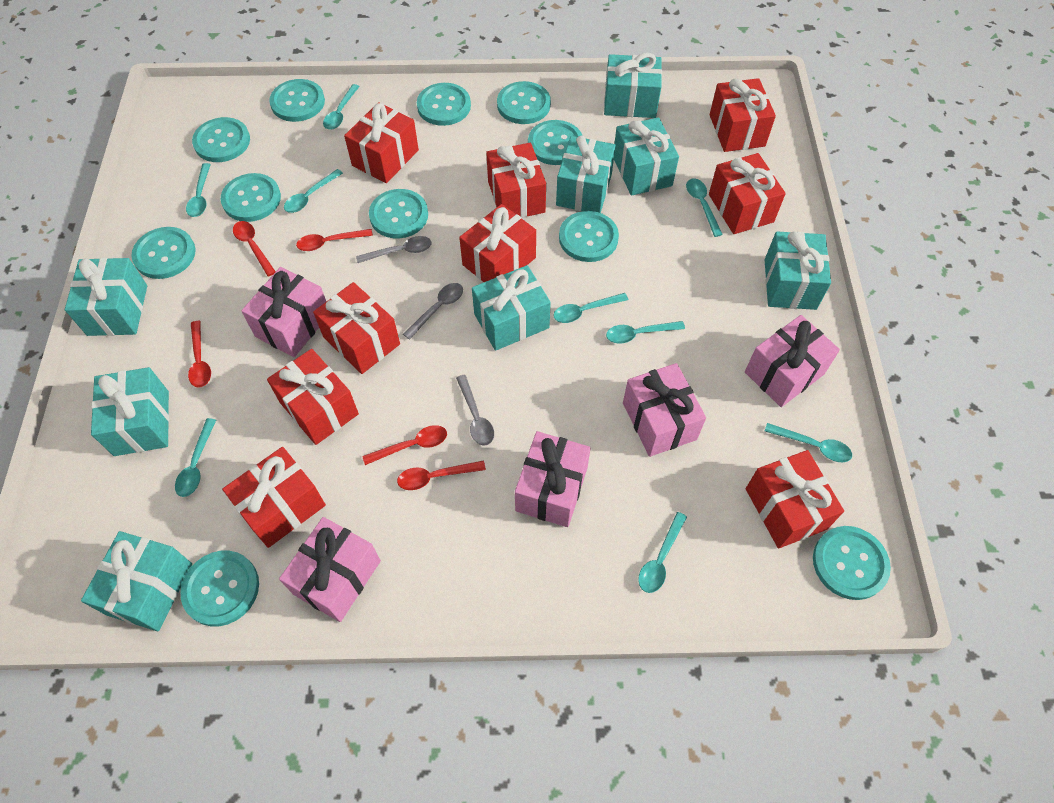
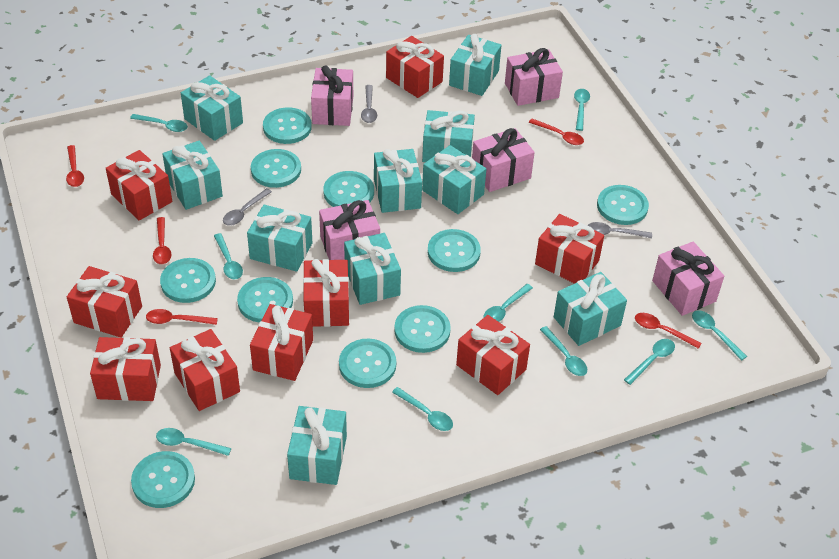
turquoise button: 11 -> 10
turquoise gift: 8 -> 10

